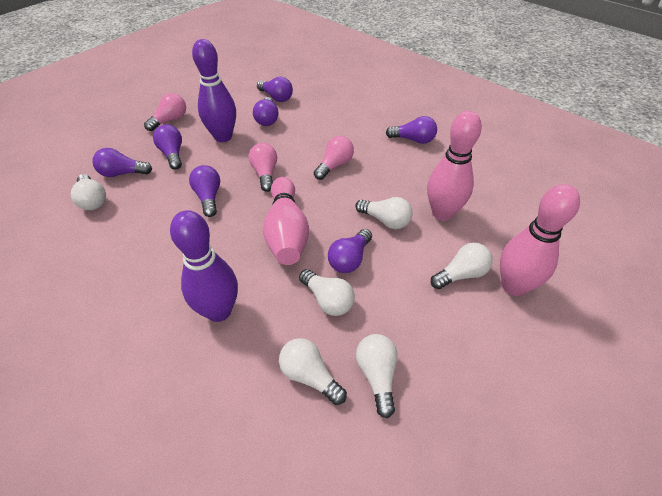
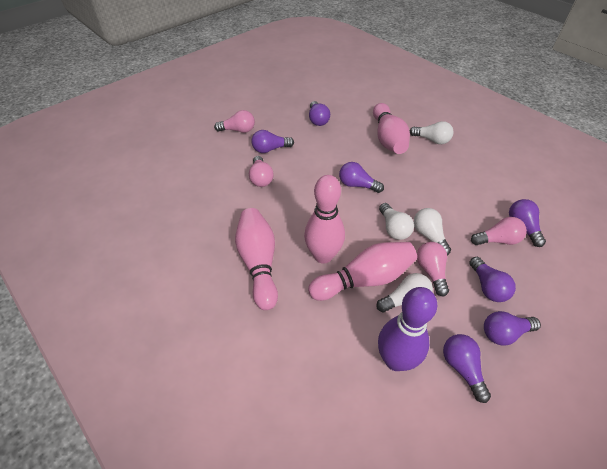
pink bowling pin: 3 -> 4
pink light bulb: 3 -> 4
purple bowling pin: 2 -> 1
white light bulb: 6 -> 4

